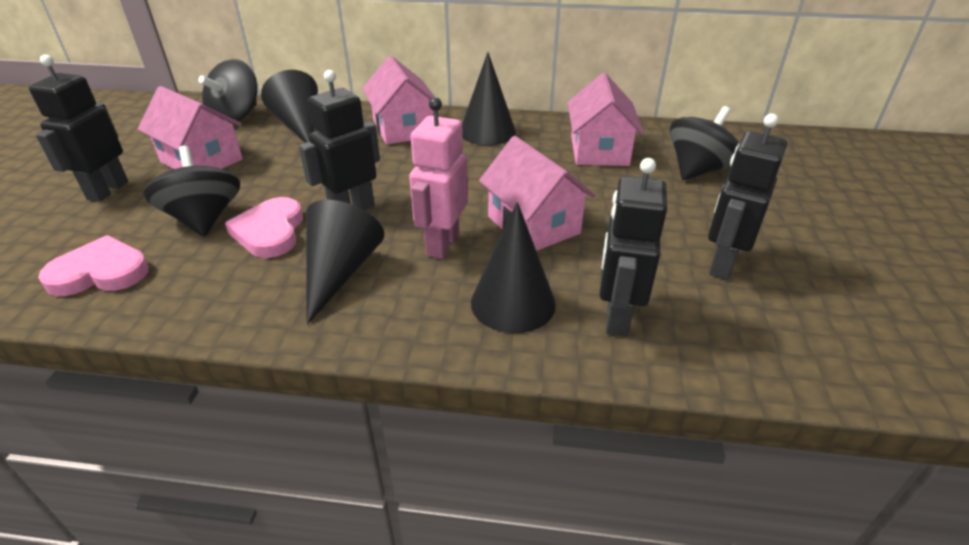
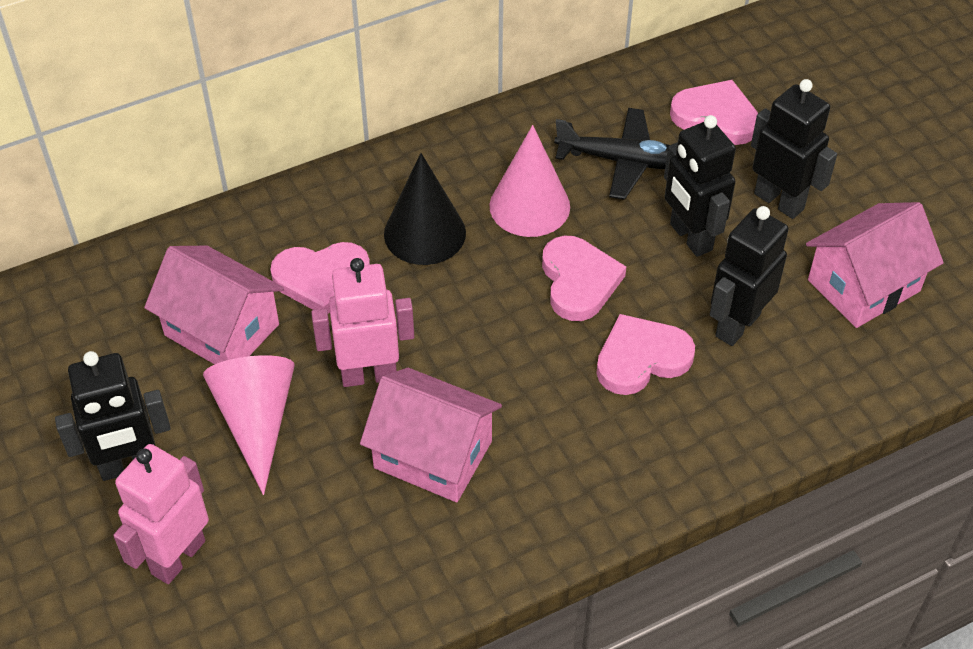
black cone: 4 -> 1
black plane: 0 -> 1
black spinning top: 3 -> 0
pink cone: 0 -> 2
pink heart: 2 -> 4
pink house: 4 -> 3
pink robot: 1 -> 2

